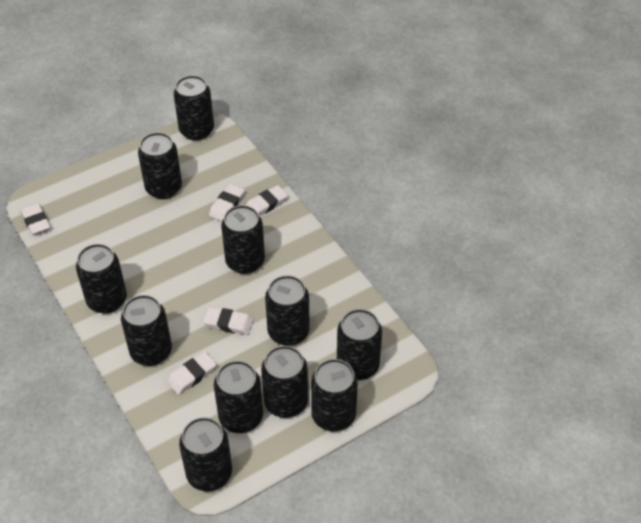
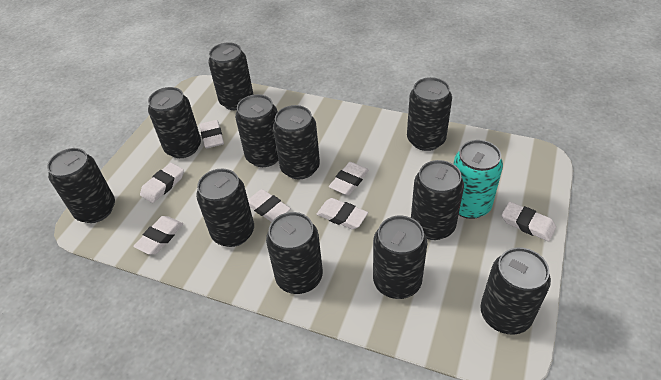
turquoise can: 0 -> 1
white eraser: 5 -> 7

